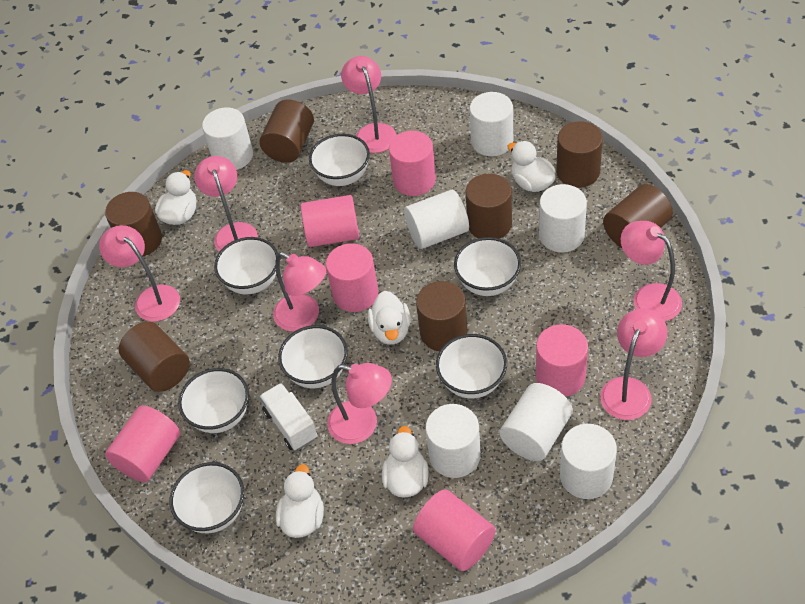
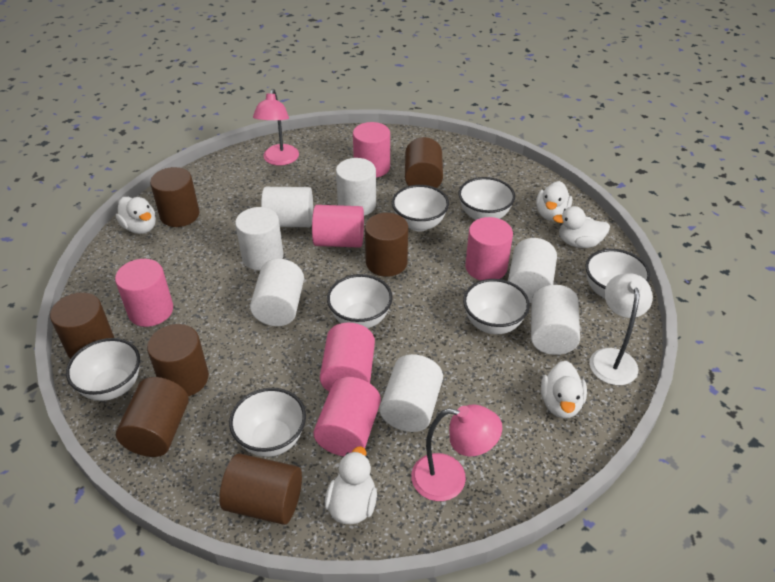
pink lamp: 7 -> 2
white lamp: 0 -> 1
white truck: 1 -> 0

